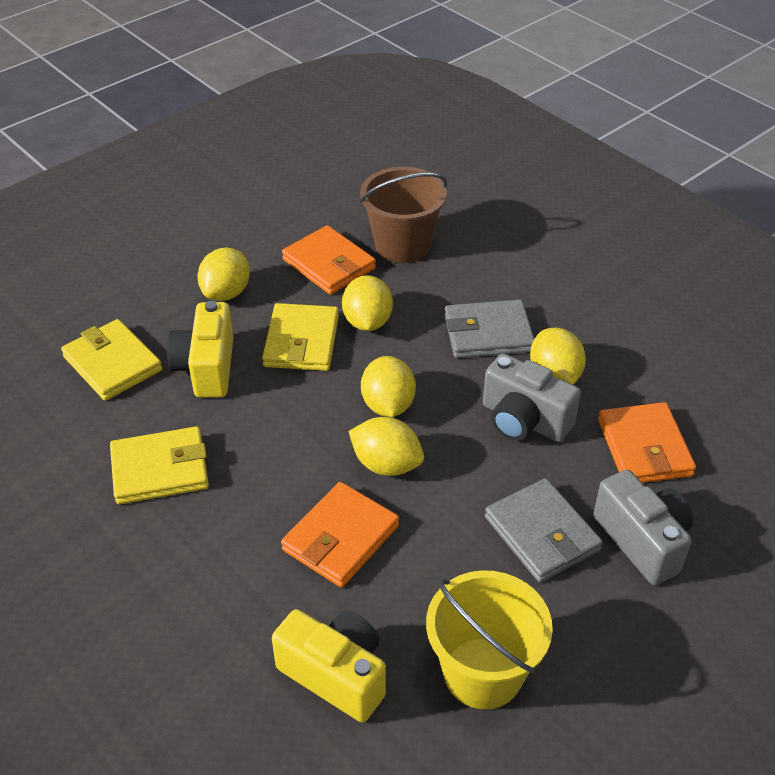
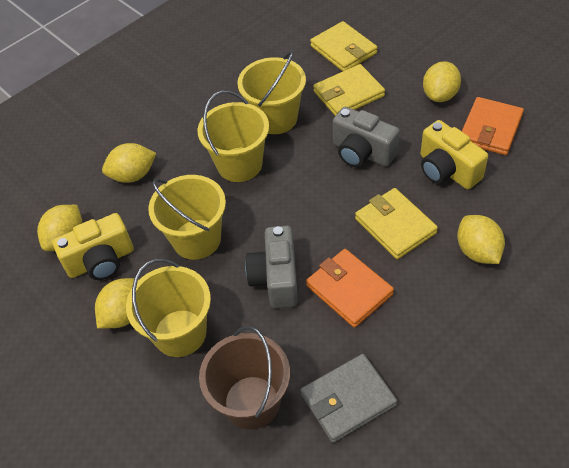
grey wallet: 2 -> 1
orange wallet: 3 -> 2
yellow bucket: 1 -> 4

